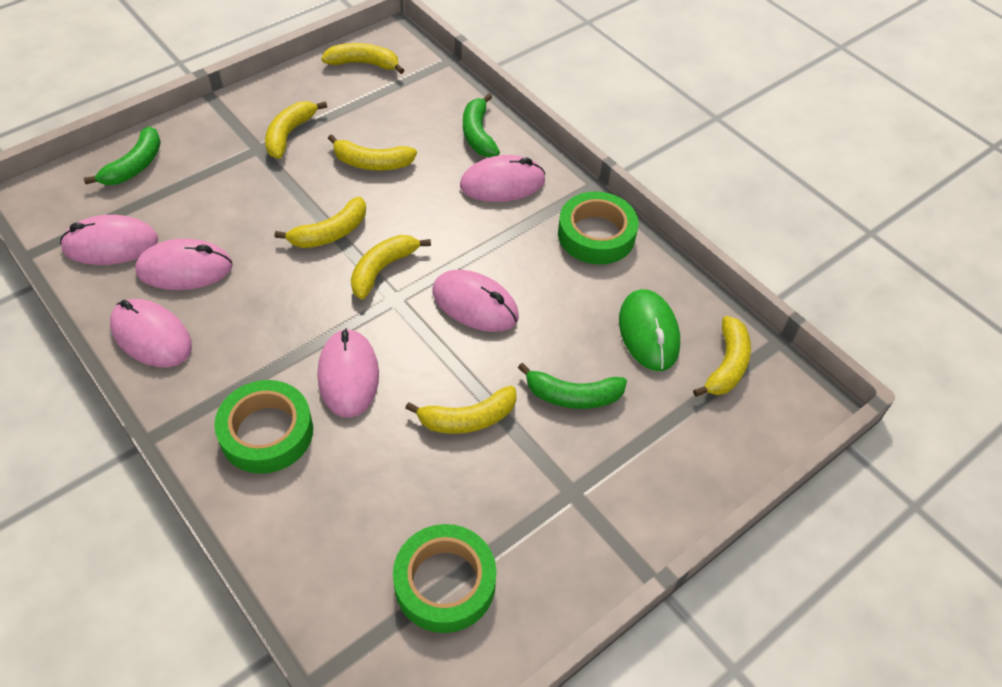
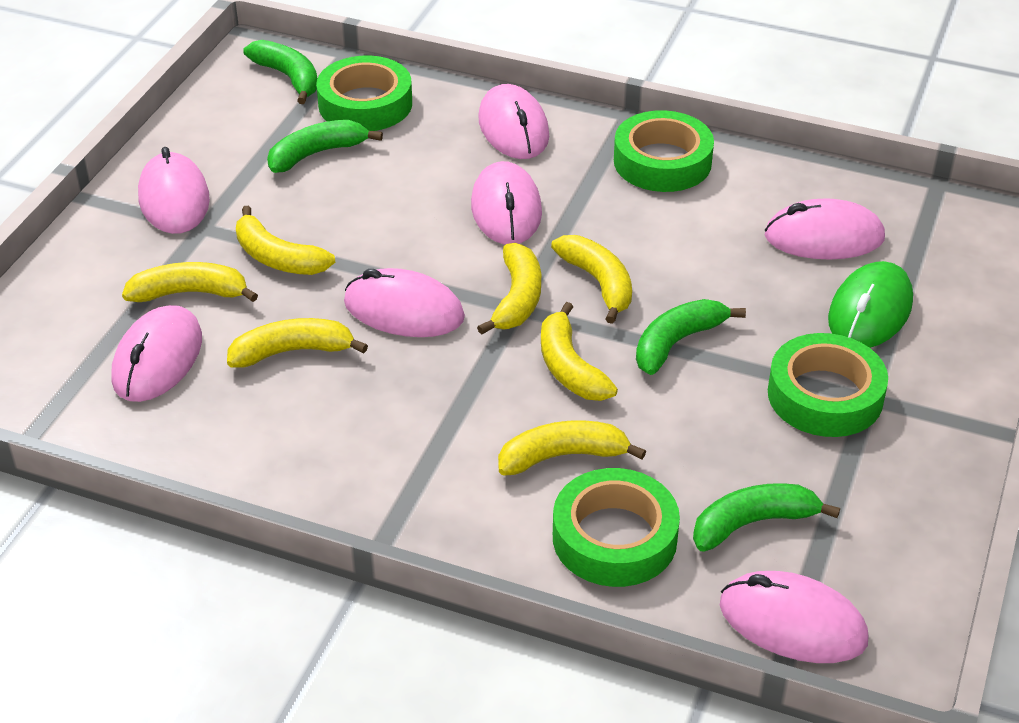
green banana: 3 -> 4
green tape: 3 -> 4
pink mouse: 6 -> 7

